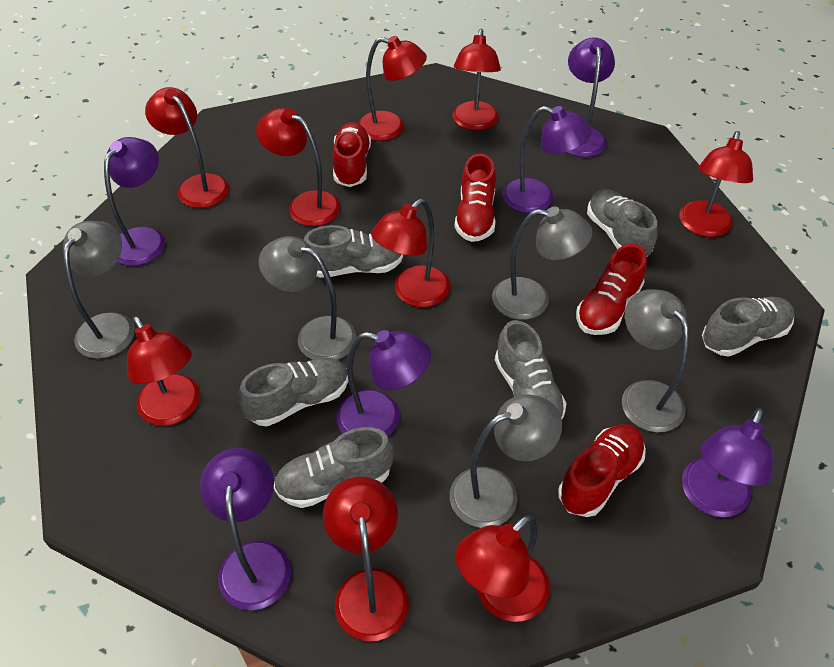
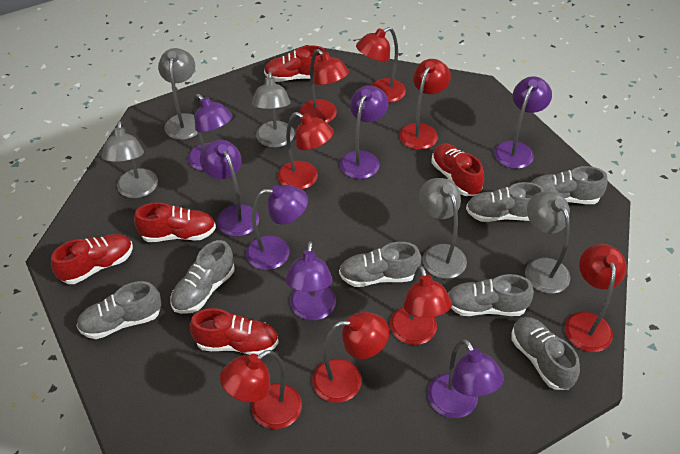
grey shoe: 6 -> 7
purple lamp: 6 -> 7
red lamp: 9 -> 8
red shoe: 4 -> 5

